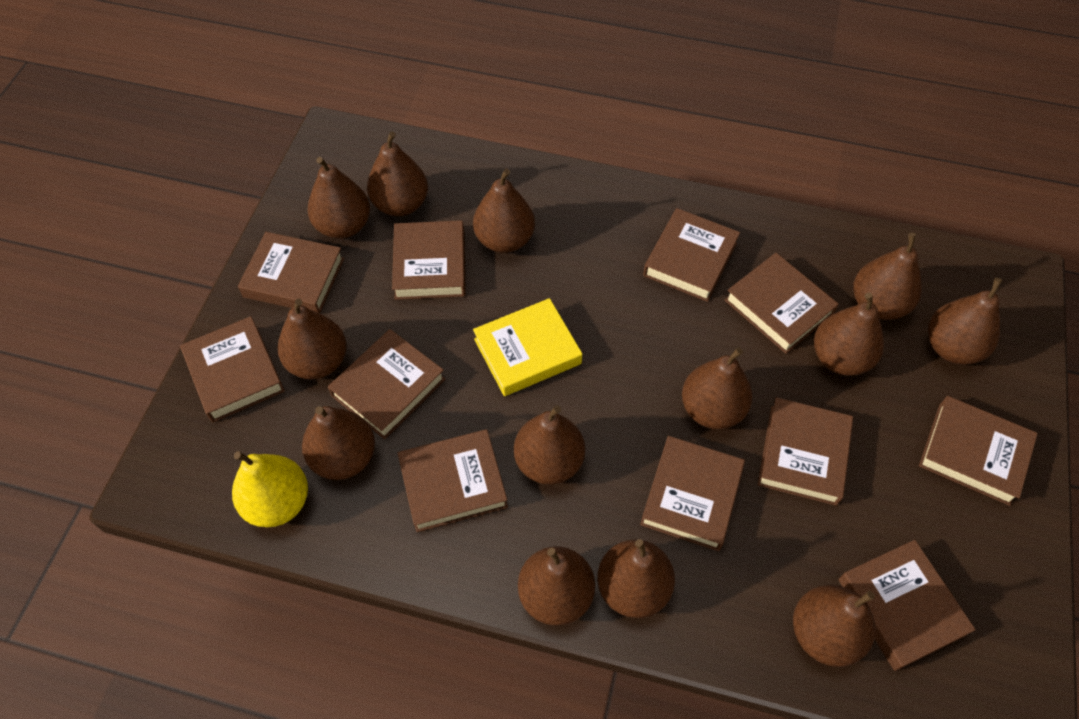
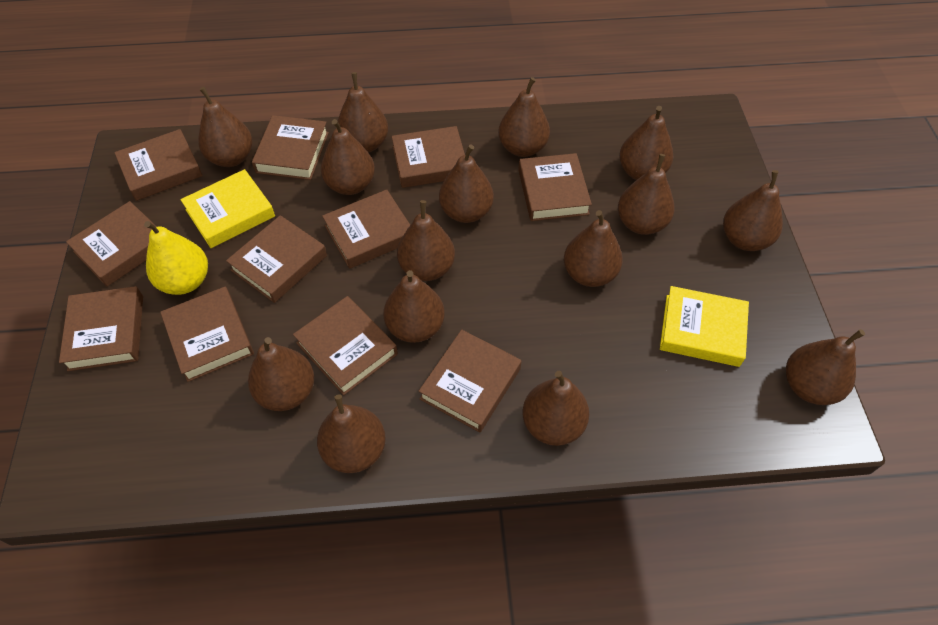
brown pear: 13 -> 15
yellow book: 1 -> 2

